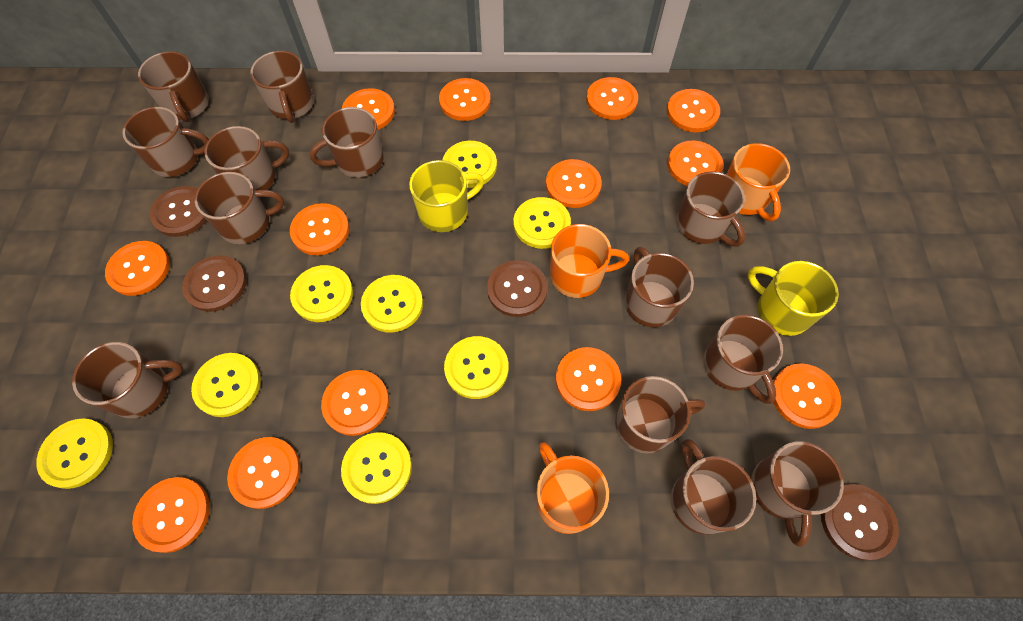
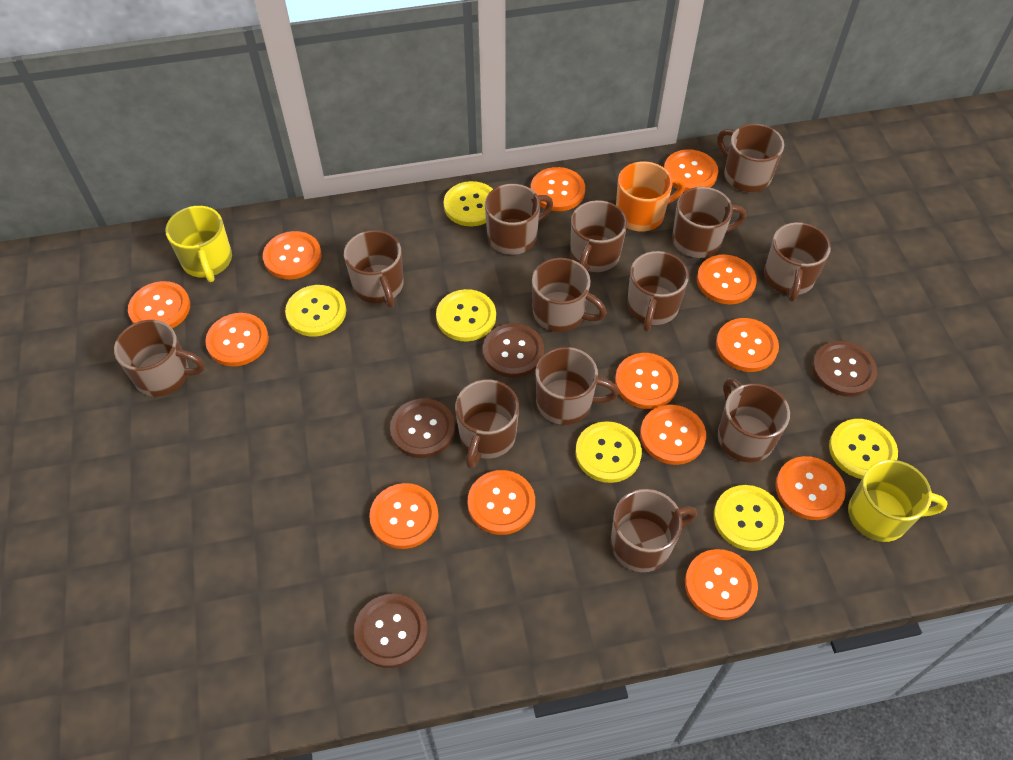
orange mug: 3 -> 1
yellow button: 8 -> 6

